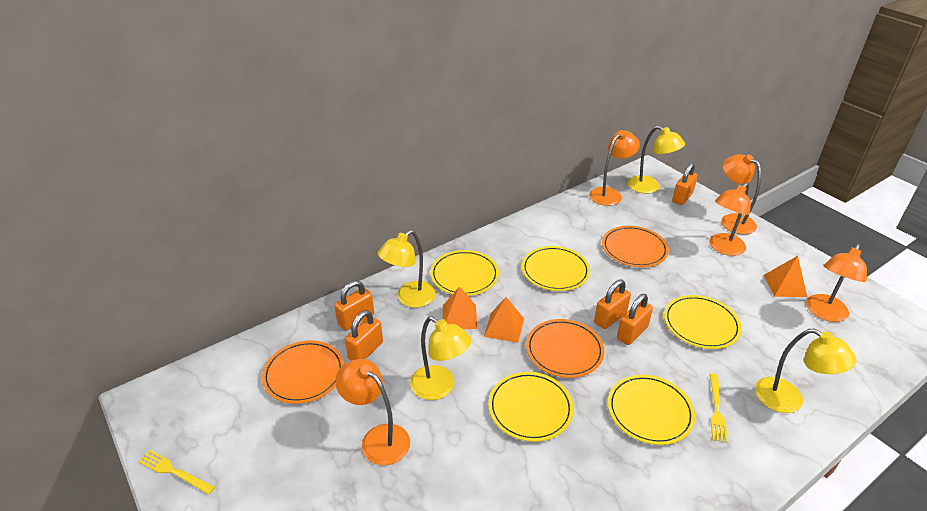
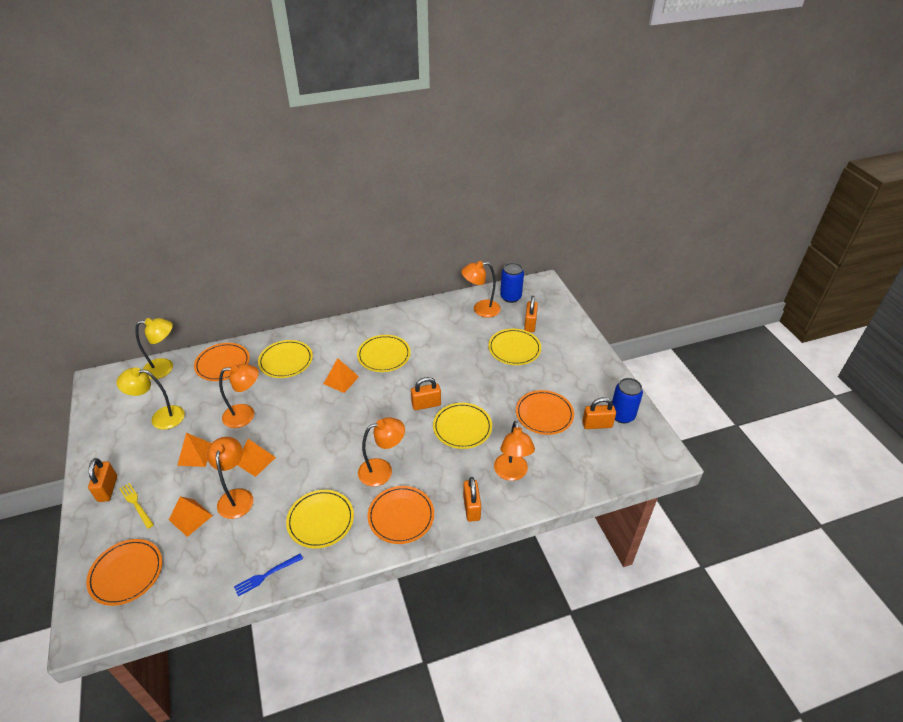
blue can: 0 -> 2
blue fork: 0 -> 1
orange plate: 3 -> 4
orange pyramid: 3 -> 4
yellow fork: 2 -> 1
yellow lamp: 4 -> 2

